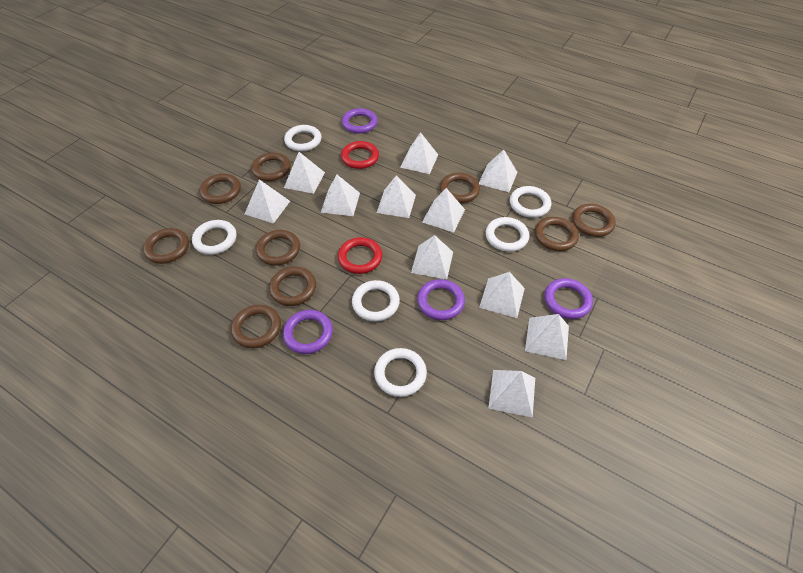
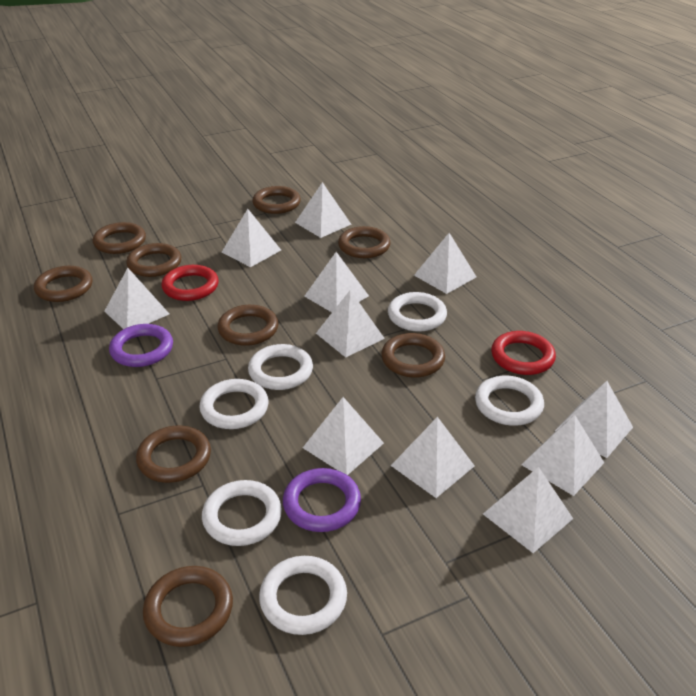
purple ring: 4 -> 2

